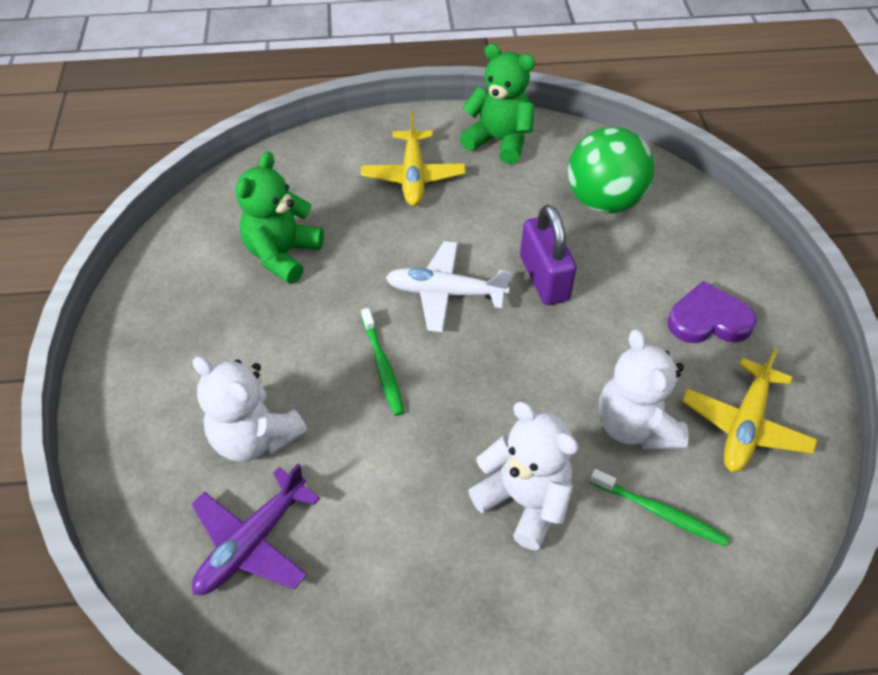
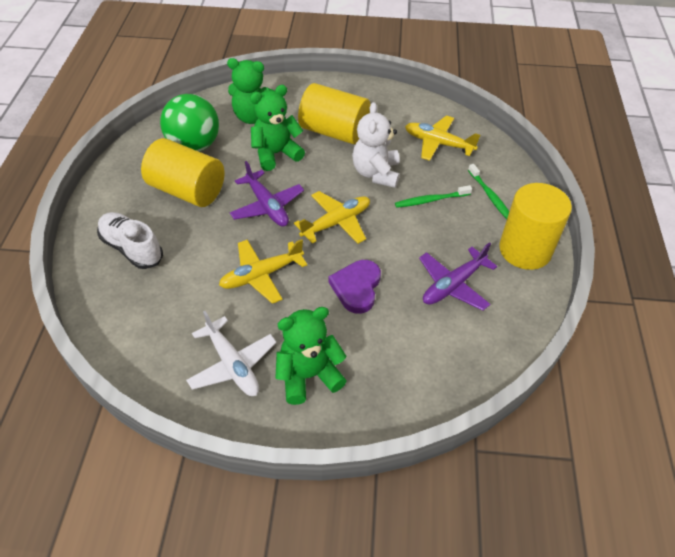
green teddy bear: 2 -> 3
purple padlock: 1 -> 0
purple plane: 1 -> 2
white shoe: 0 -> 1
white teddy bear: 3 -> 1
yellow cylinder: 0 -> 3
yellow plane: 2 -> 3

